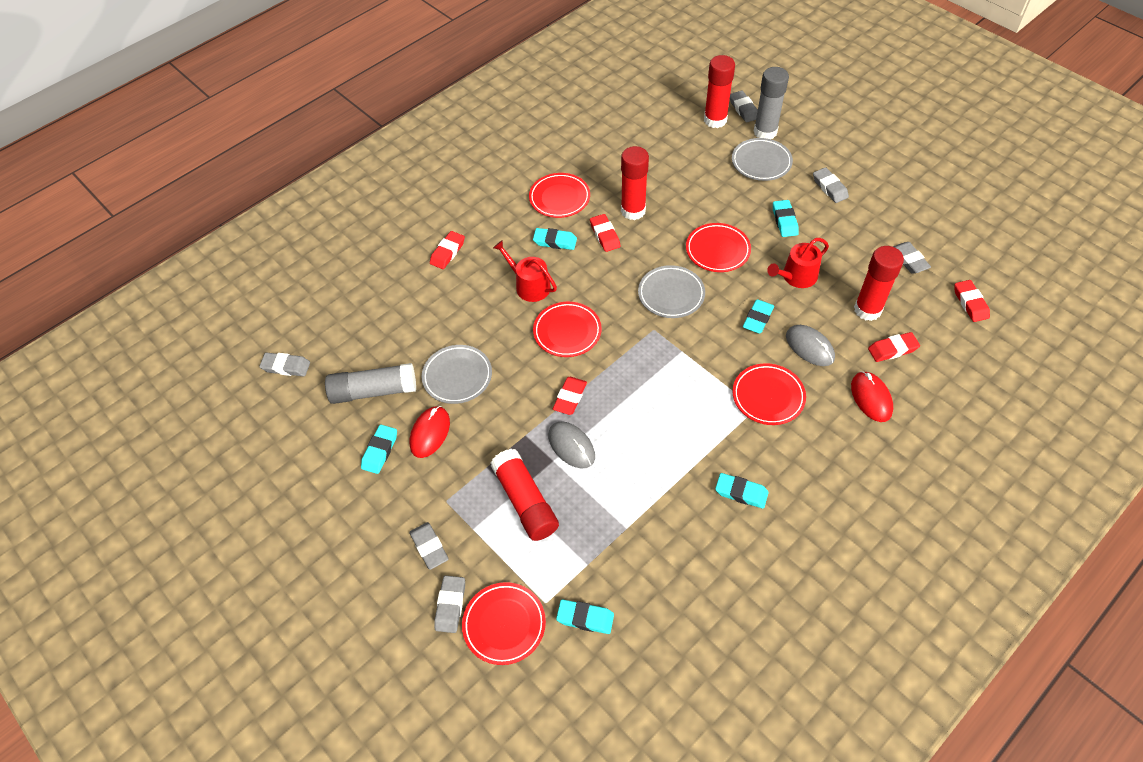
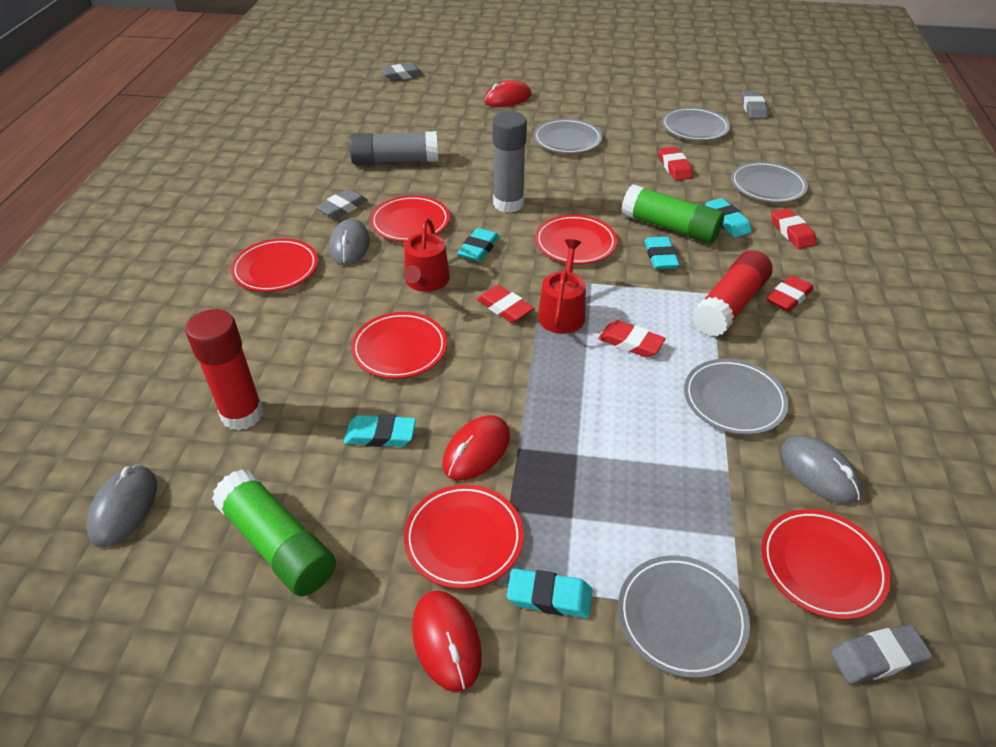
green glue stick: 0 -> 2
grey eraser: 6 -> 4
grey mouse: 2 -> 3
grey plate: 3 -> 5
red glue stick: 4 -> 2
red mouse: 2 -> 3
red plate: 5 -> 6
turquoise eraser: 6 -> 5

